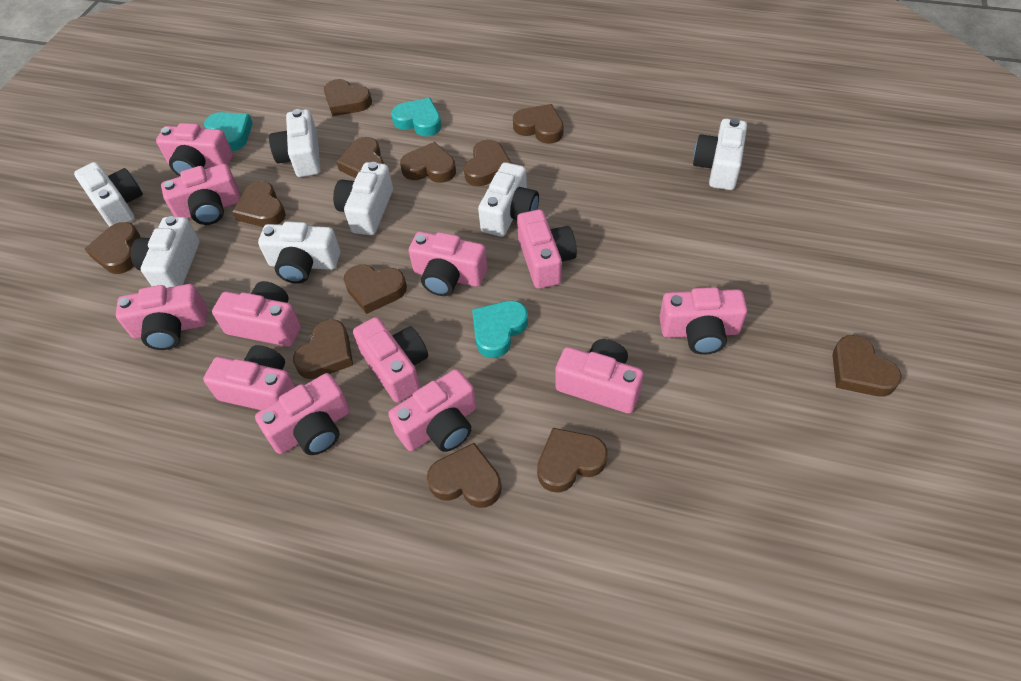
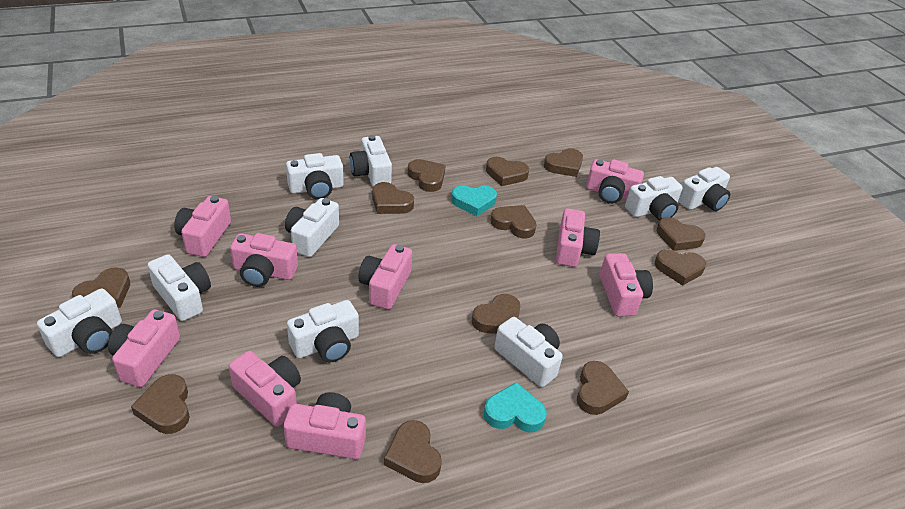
pink camera: 12 -> 9
turquoise heart: 3 -> 2
white camera: 7 -> 9

